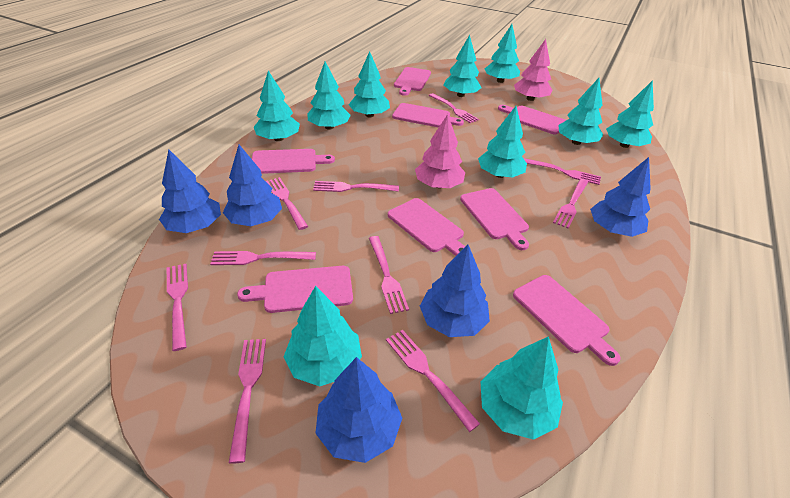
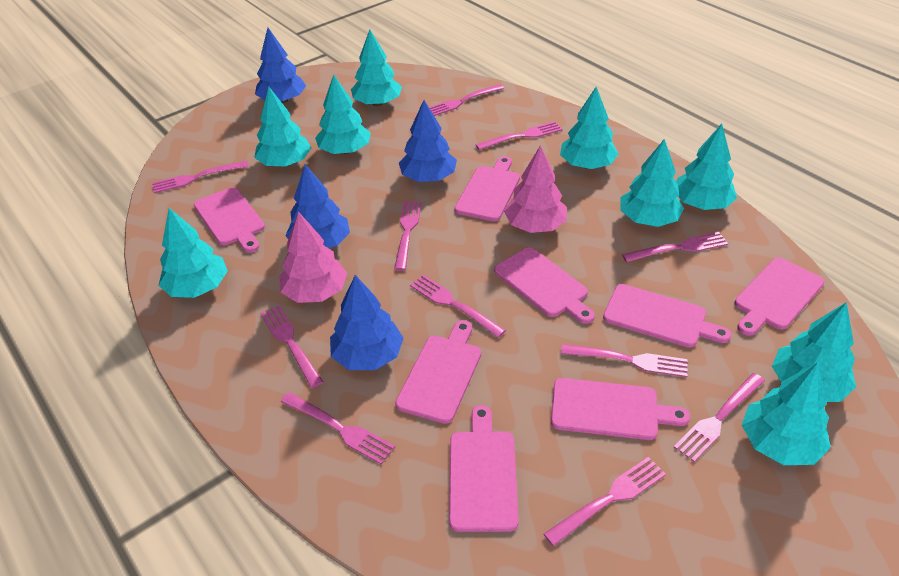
blue tree: 5 -> 4
pink fork: 10 -> 11
turquoise tree: 10 -> 9

